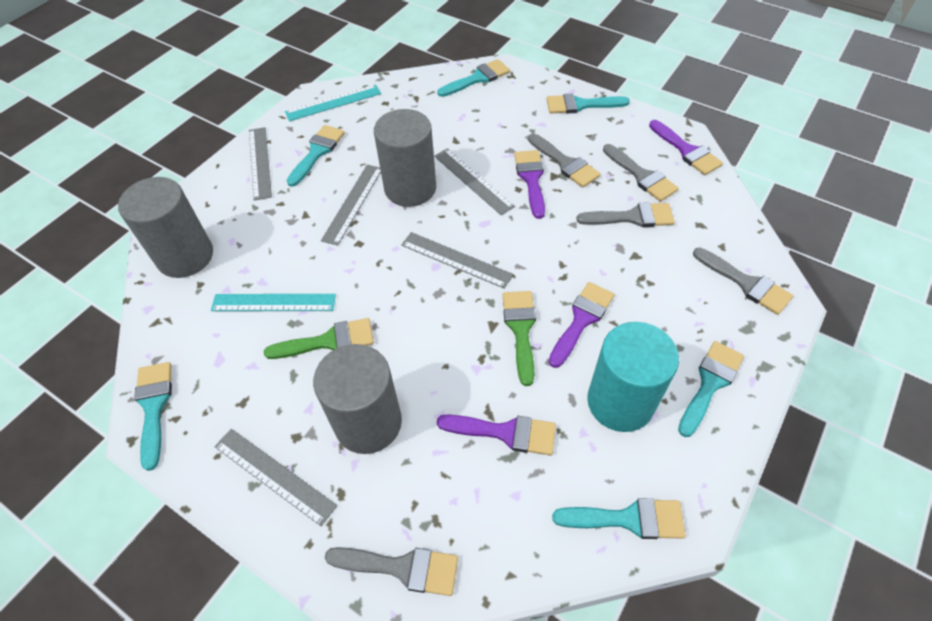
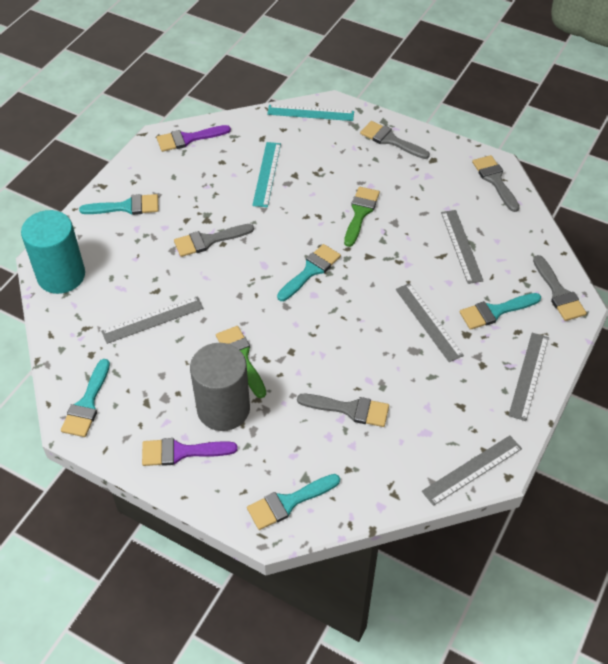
grey cylinder: 3 -> 1
purple brush: 4 -> 2
turquoise brush: 6 -> 5

